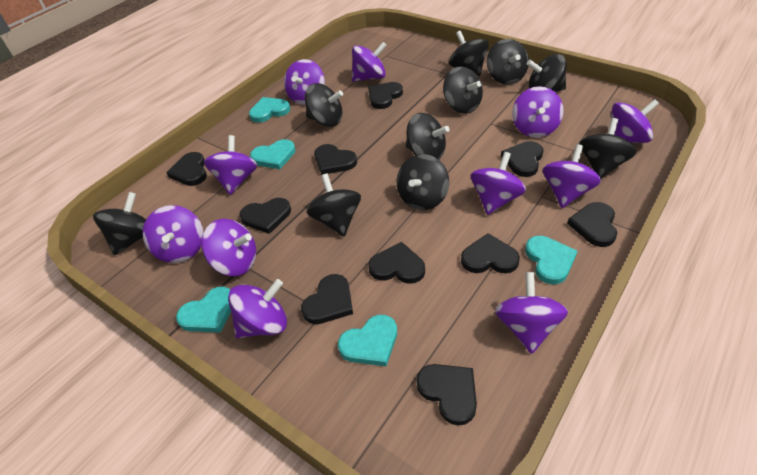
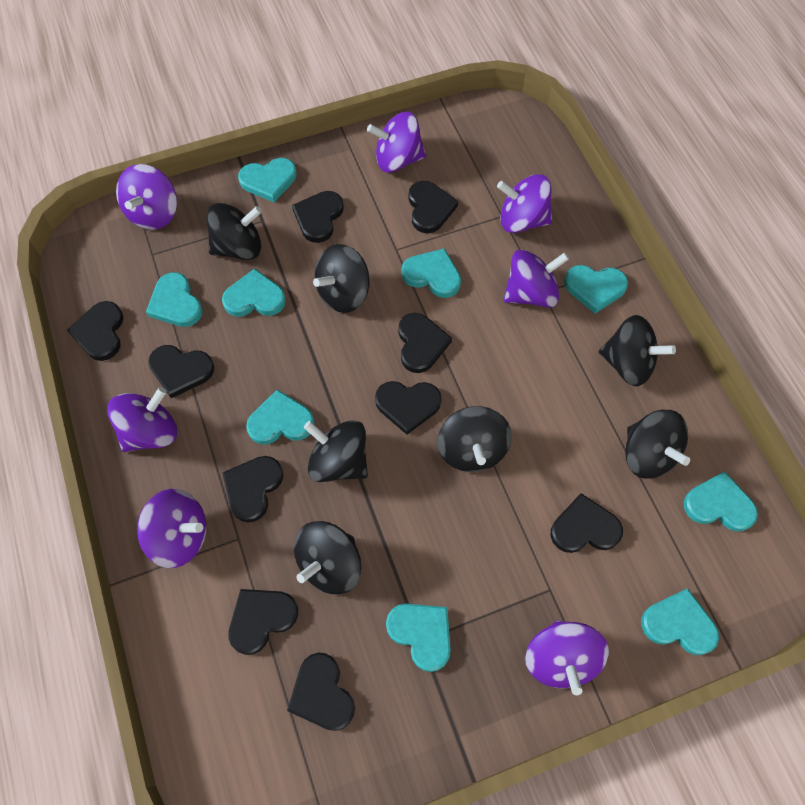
black spinning top: 10 -> 7
purple spinning top: 11 -> 7
turquoise heart: 5 -> 9

